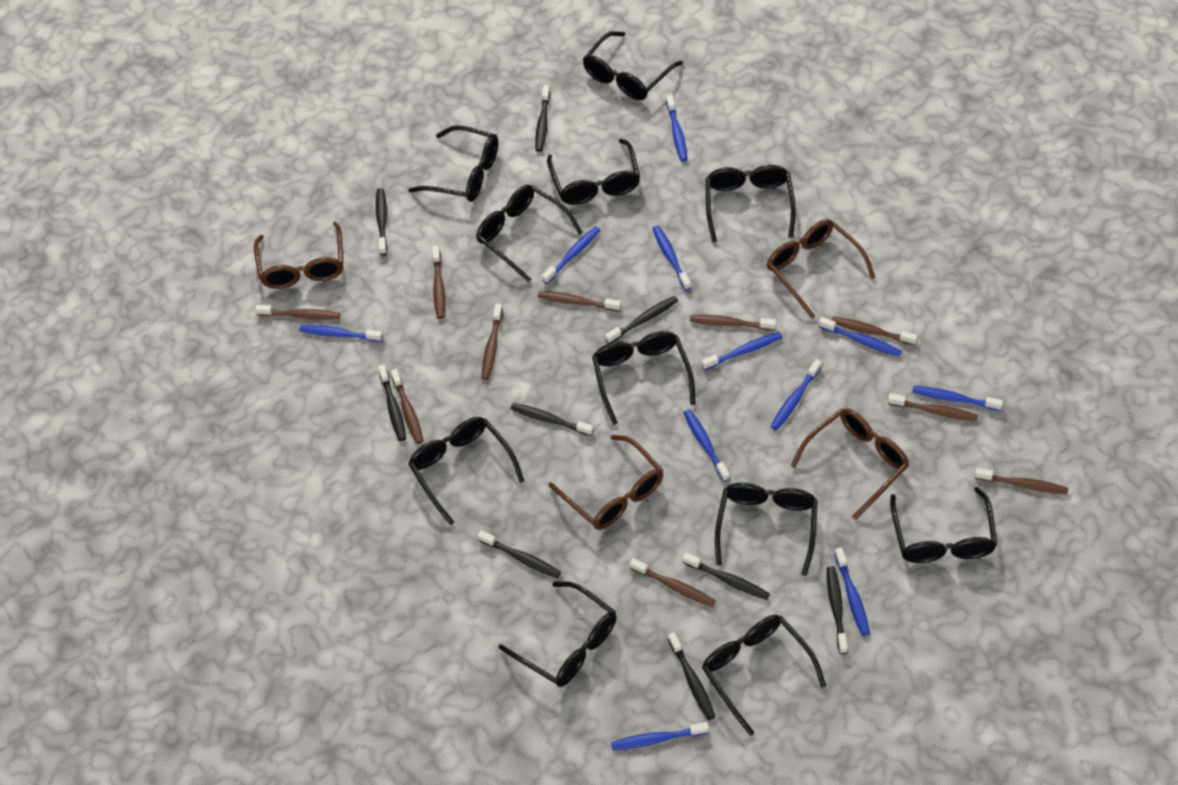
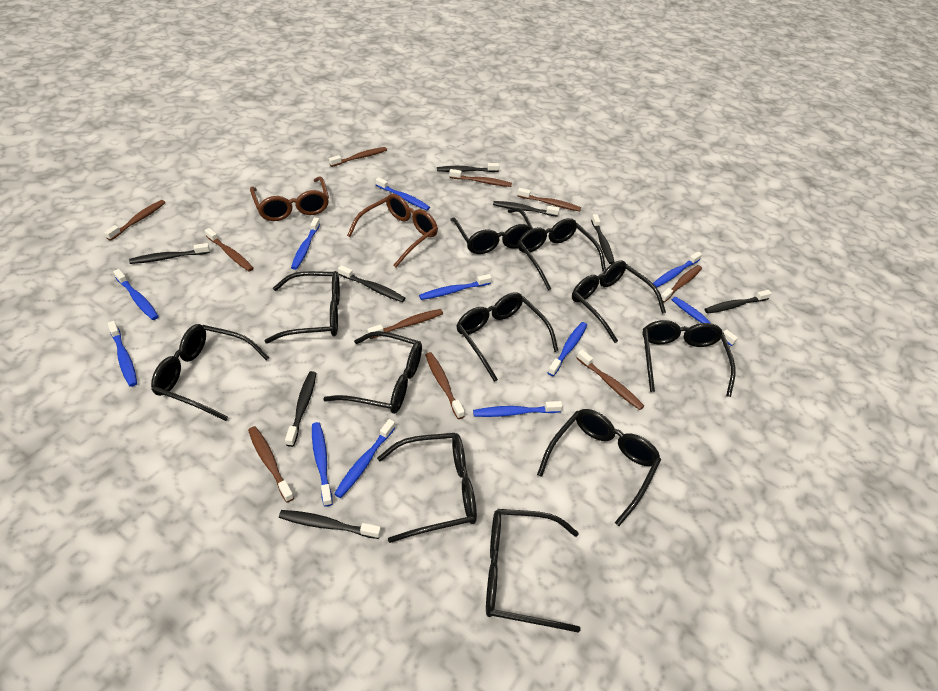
black toothbrush: 9 -> 8
brown glasses: 4 -> 2

